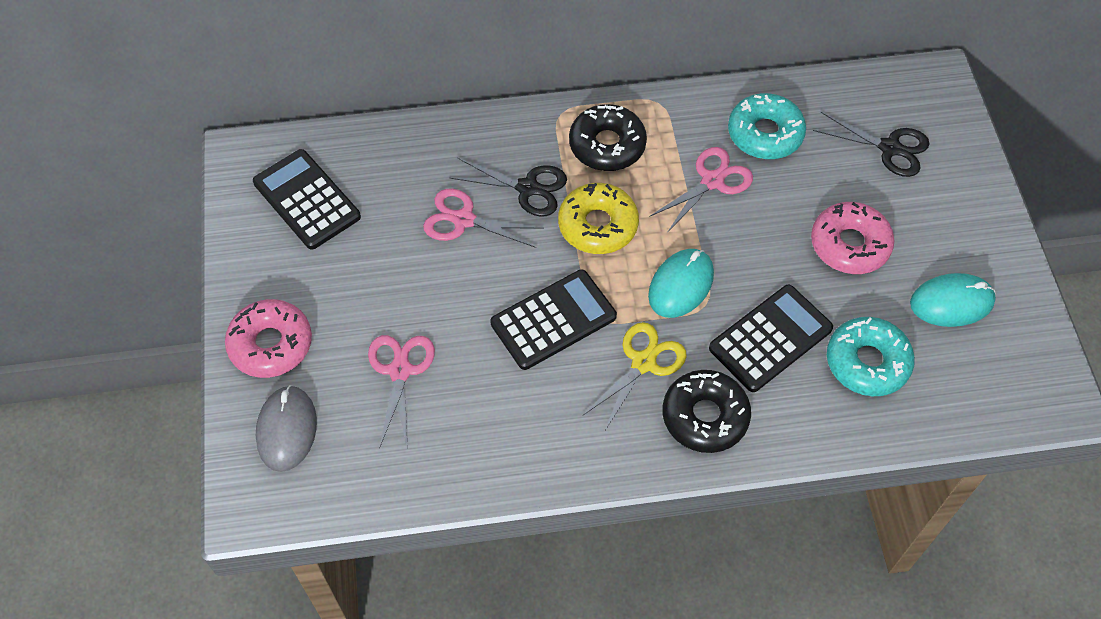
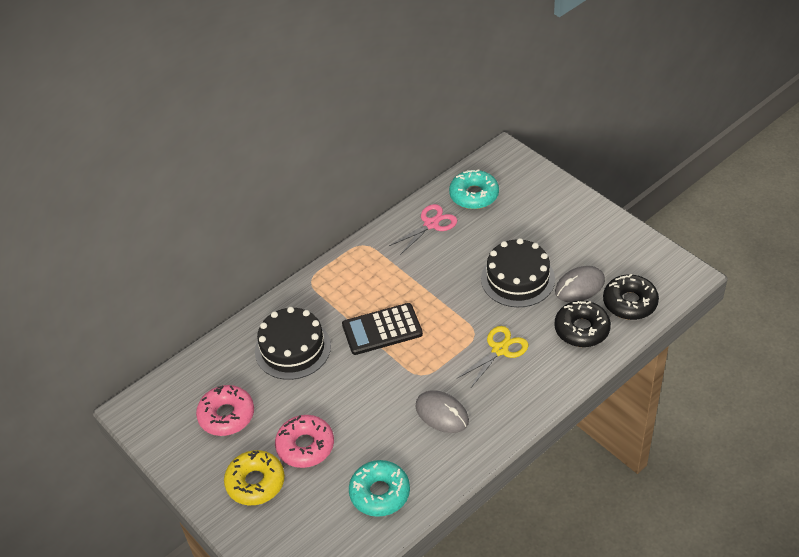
black cake: 0 -> 2
black calculator: 3 -> 1
black scissors: 2 -> 0
grey mouse: 1 -> 2
pink scissors: 3 -> 1
turquoise mouse: 2 -> 0

